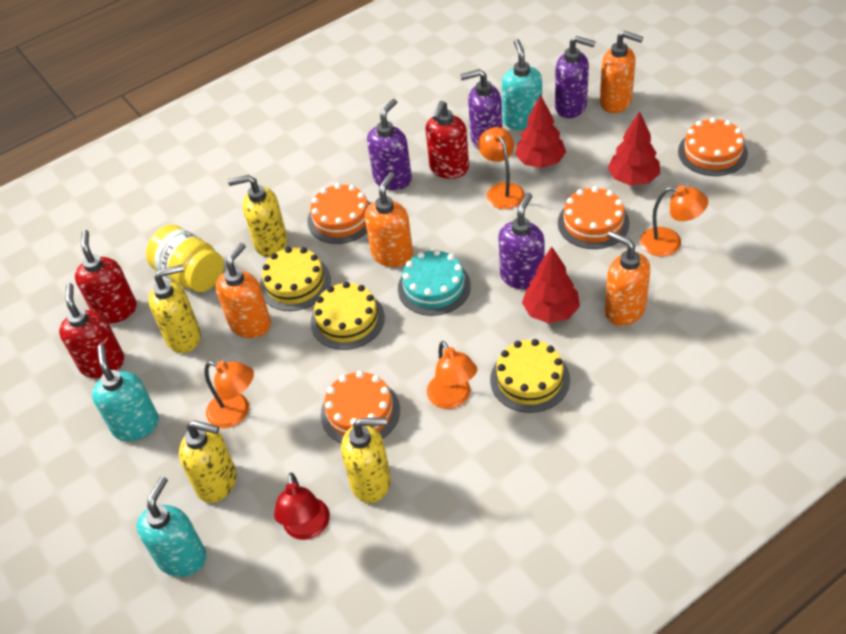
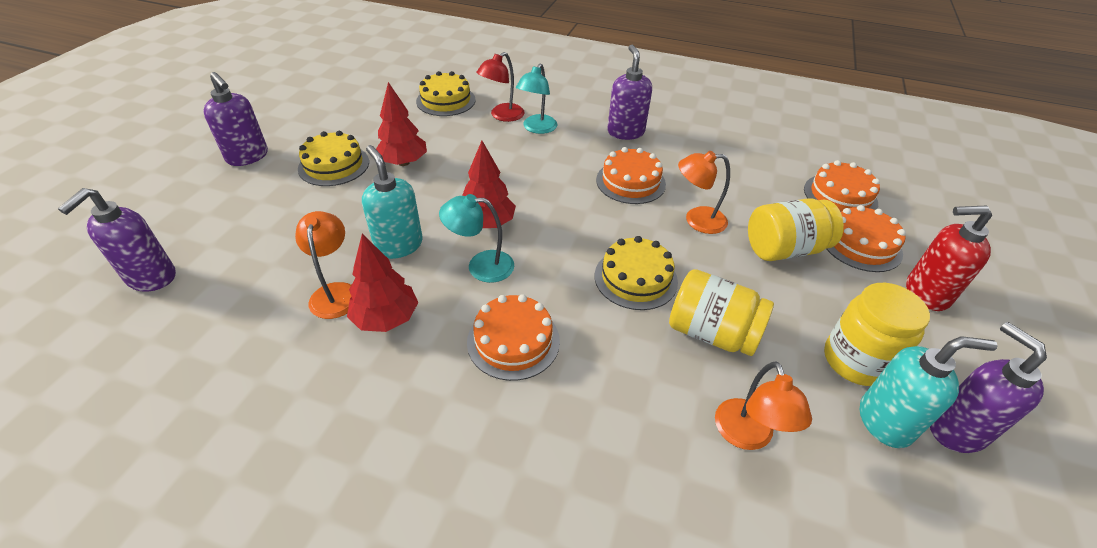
orange lamp: 4 -> 3
orange soap dispenser: 4 -> 0
red soap dispenser: 3 -> 1
turquoise cake: 1 -> 0
turquoise lamp: 0 -> 2
turquoise soap dispenser: 3 -> 2
yellow jar: 1 -> 3
yellow soap dispenser: 4 -> 0

